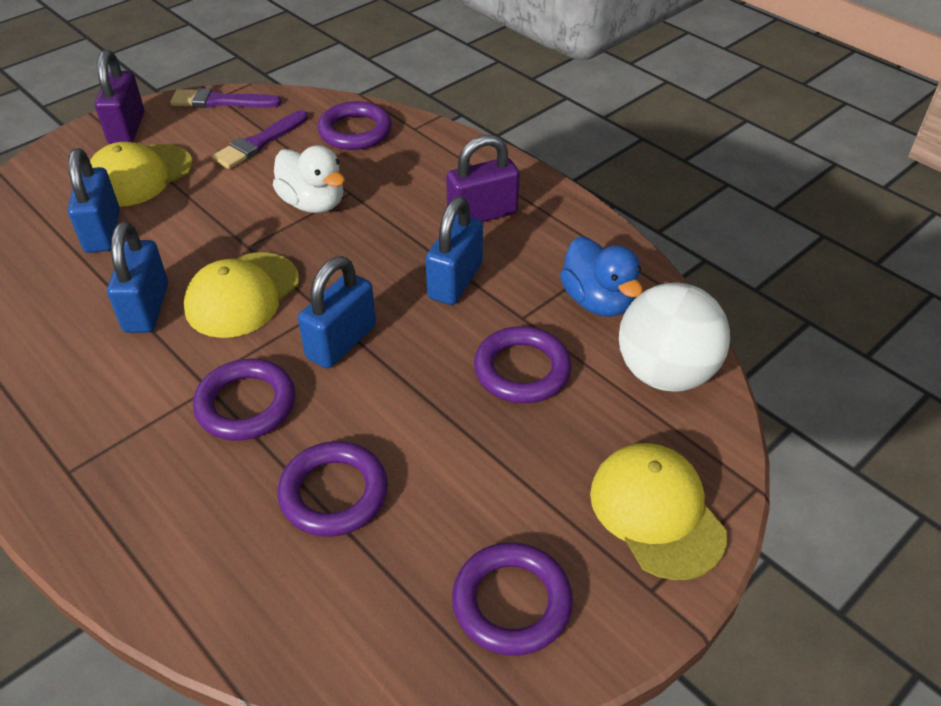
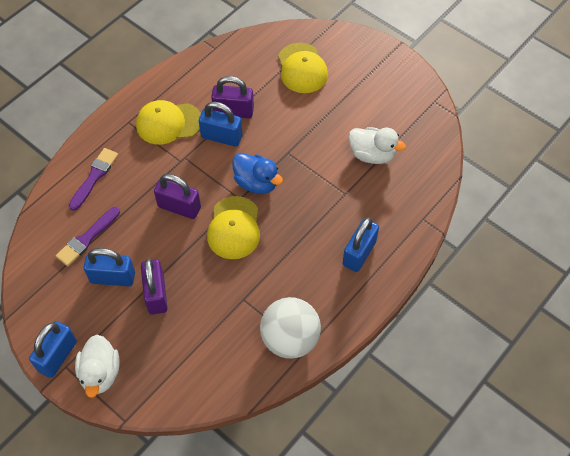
purple padlock: 2 -> 3
purple ring: 5 -> 0
white duck: 1 -> 2

